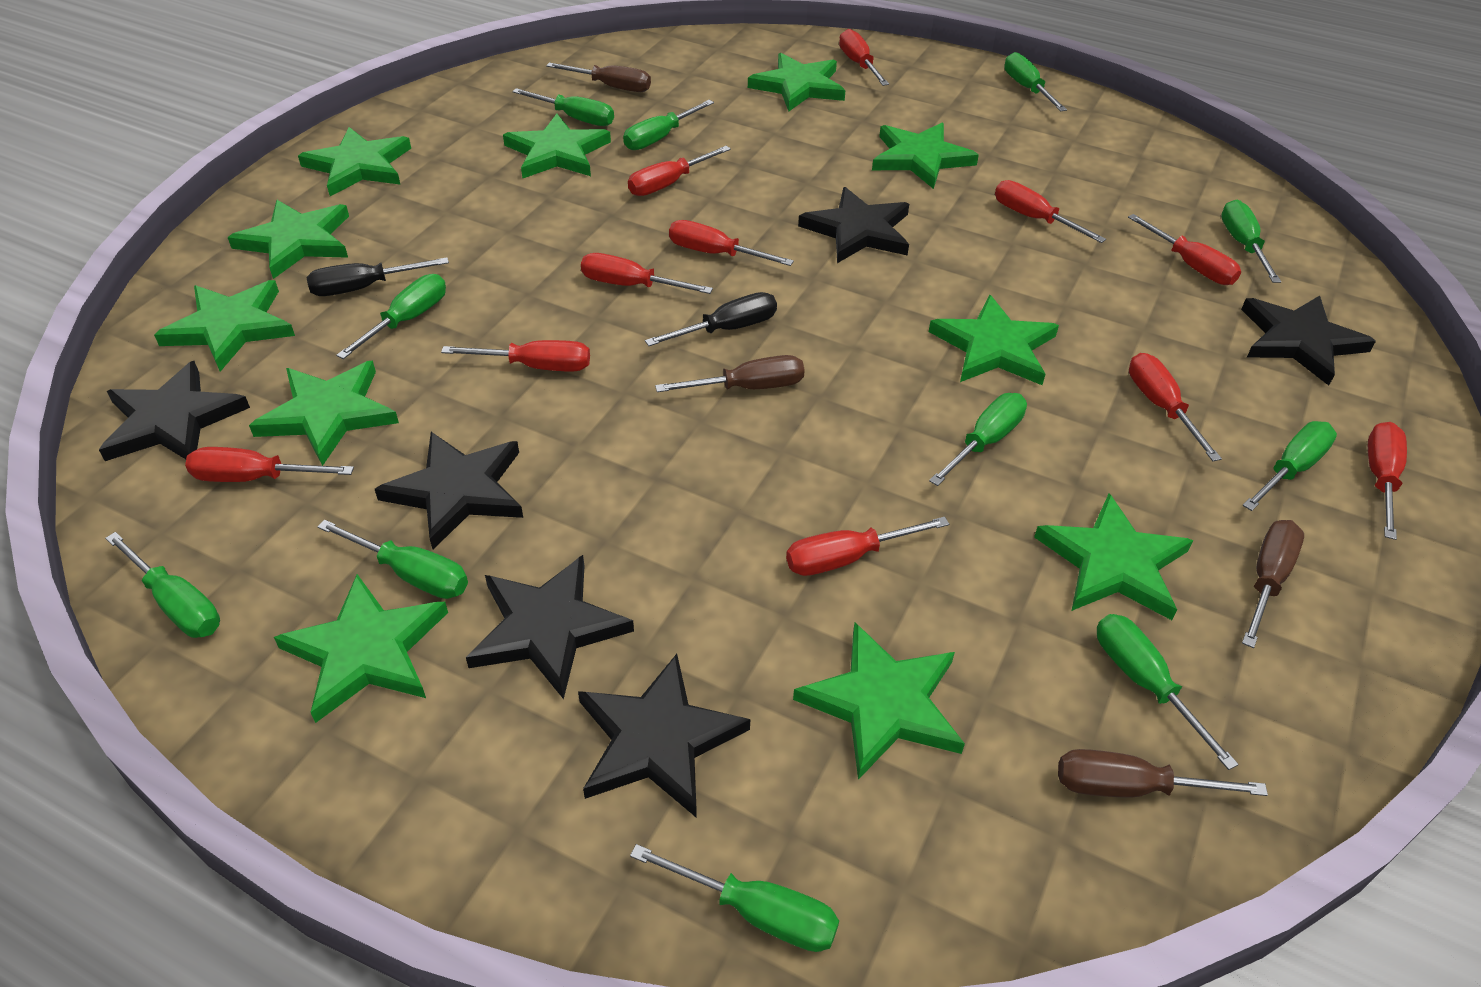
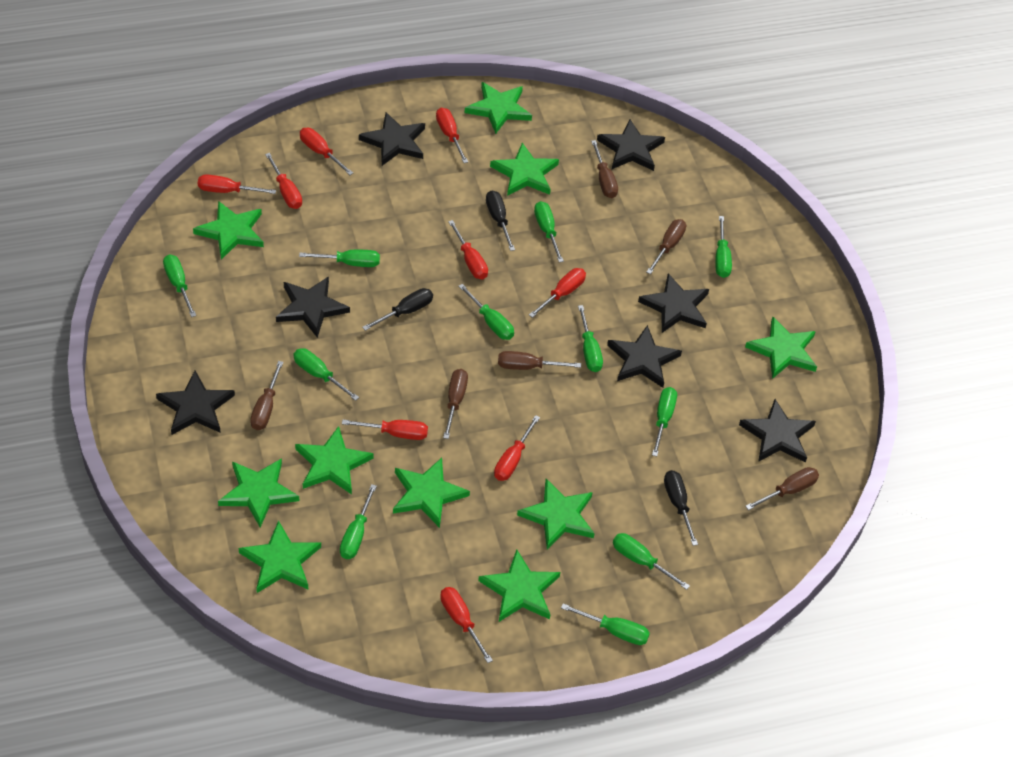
black screwdriver: 2 -> 3
black star: 6 -> 7
brown screwdriver: 4 -> 6
green star: 11 -> 10
red screwdriver: 11 -> 9

